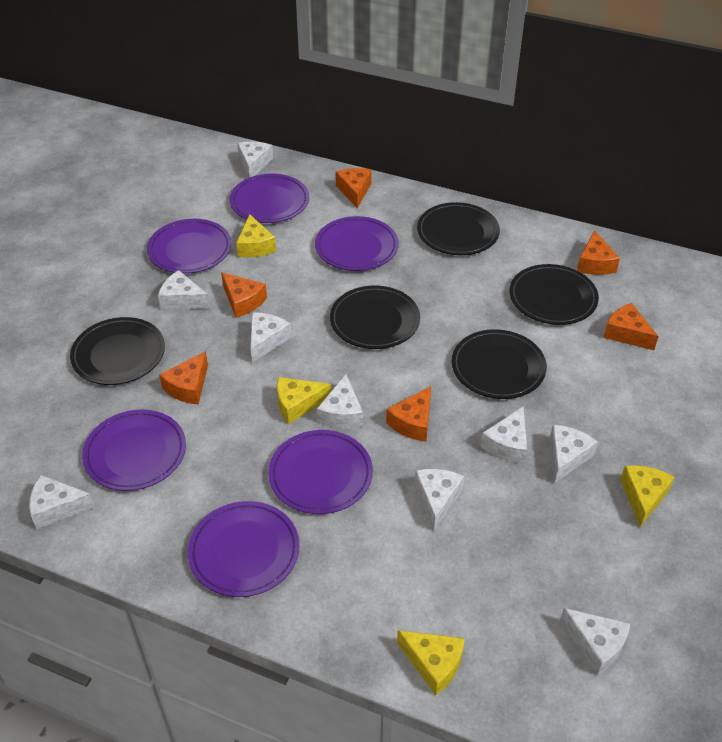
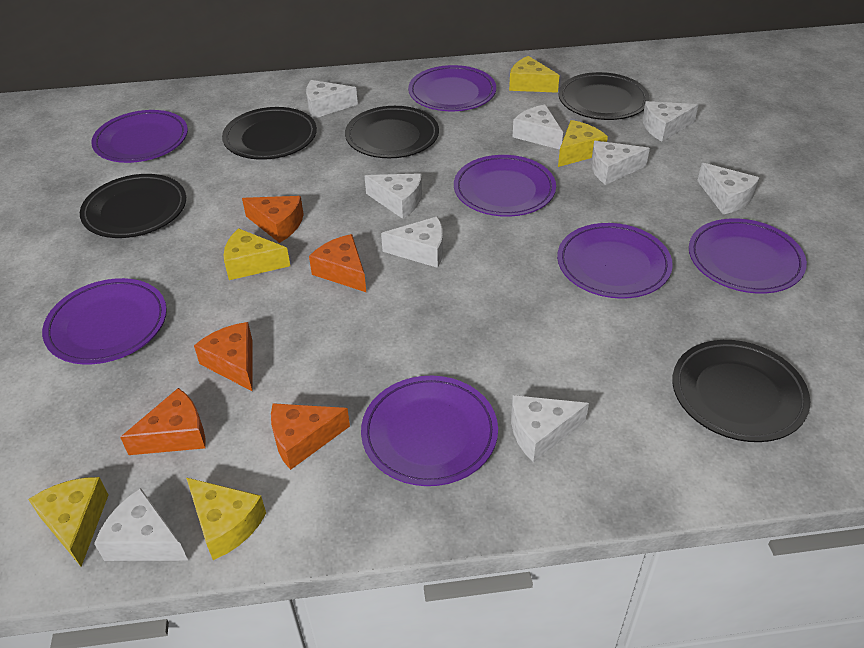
orange cheese: 6 -> 5
purple plate: 6 -> 7
yellow cheese: 4 -> 5

